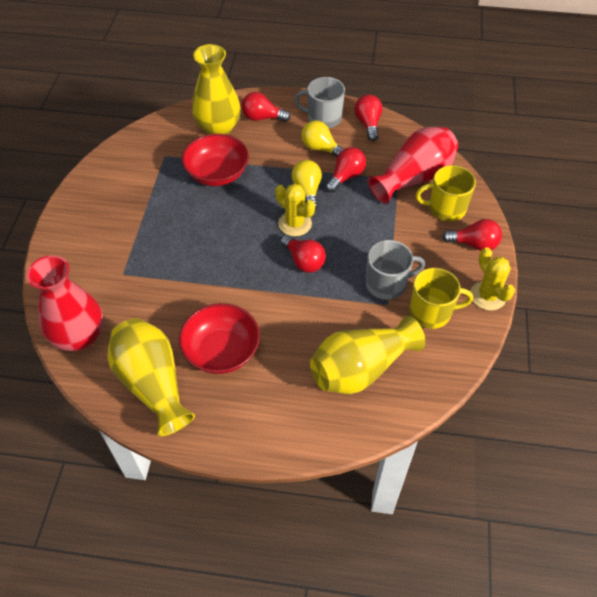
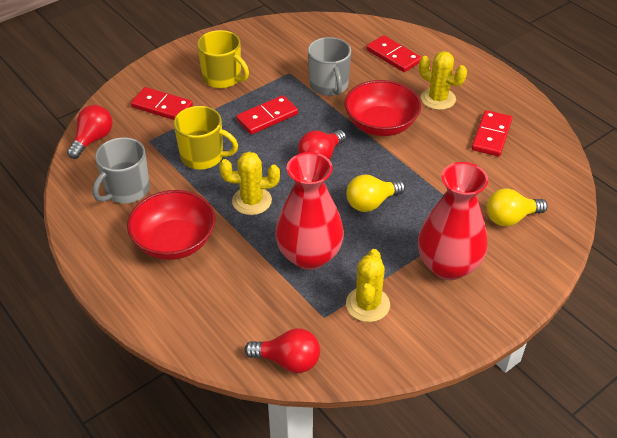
red domino: 0 -> 4
red light bulb: 5 -> 3
yellow cactus: 2 -> 3
yellow vase: 3 -> 0

